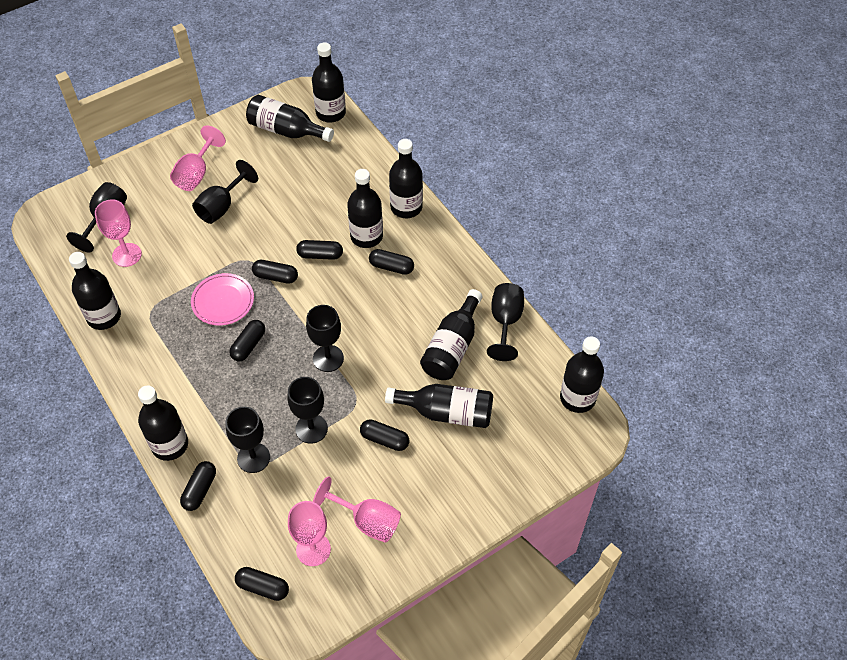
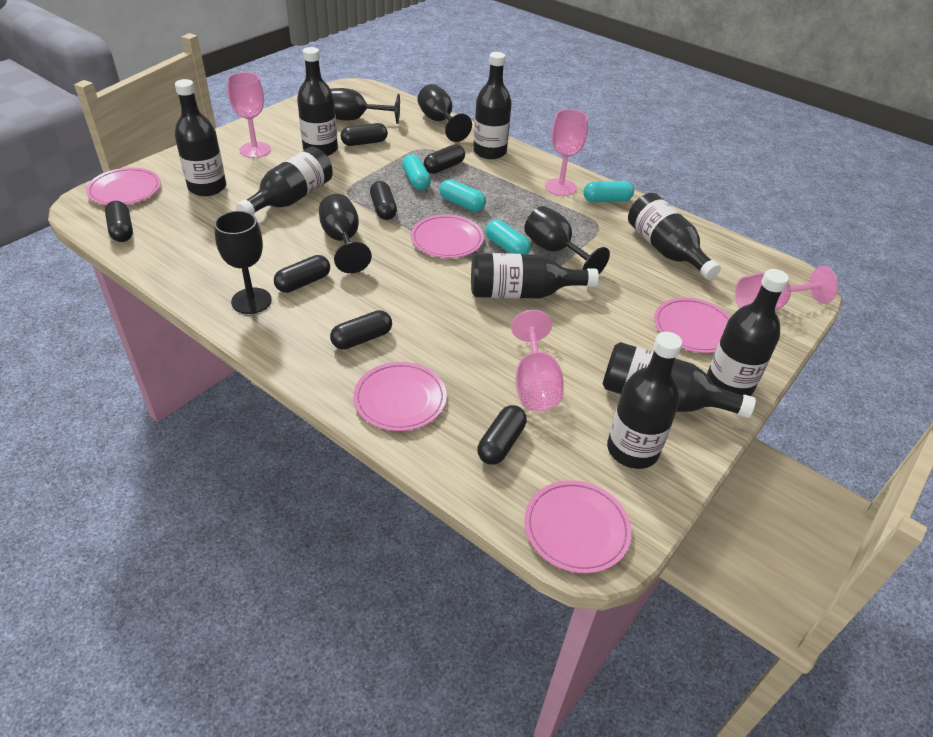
black goblet: 6 -> 5
pink plate: 1 -> 5
turquoise capsule: 0 -> 4

